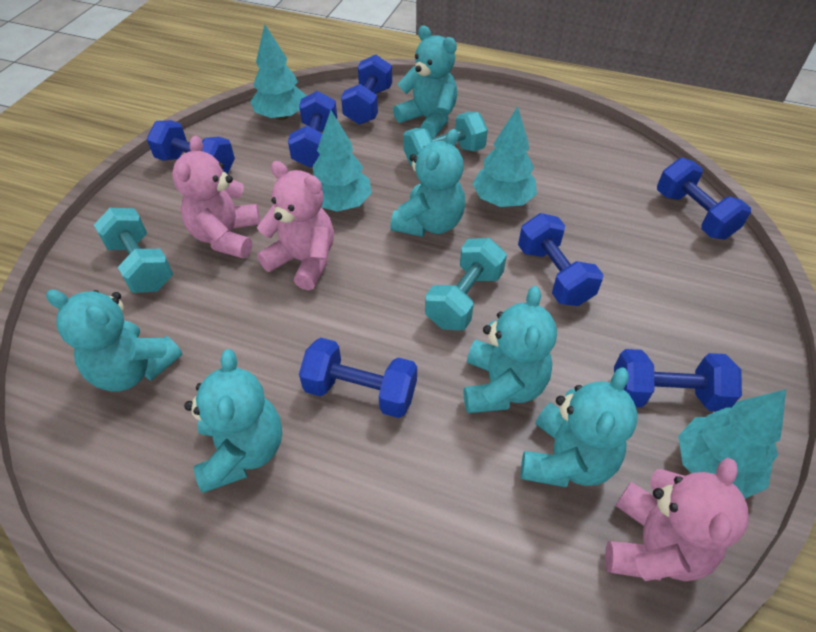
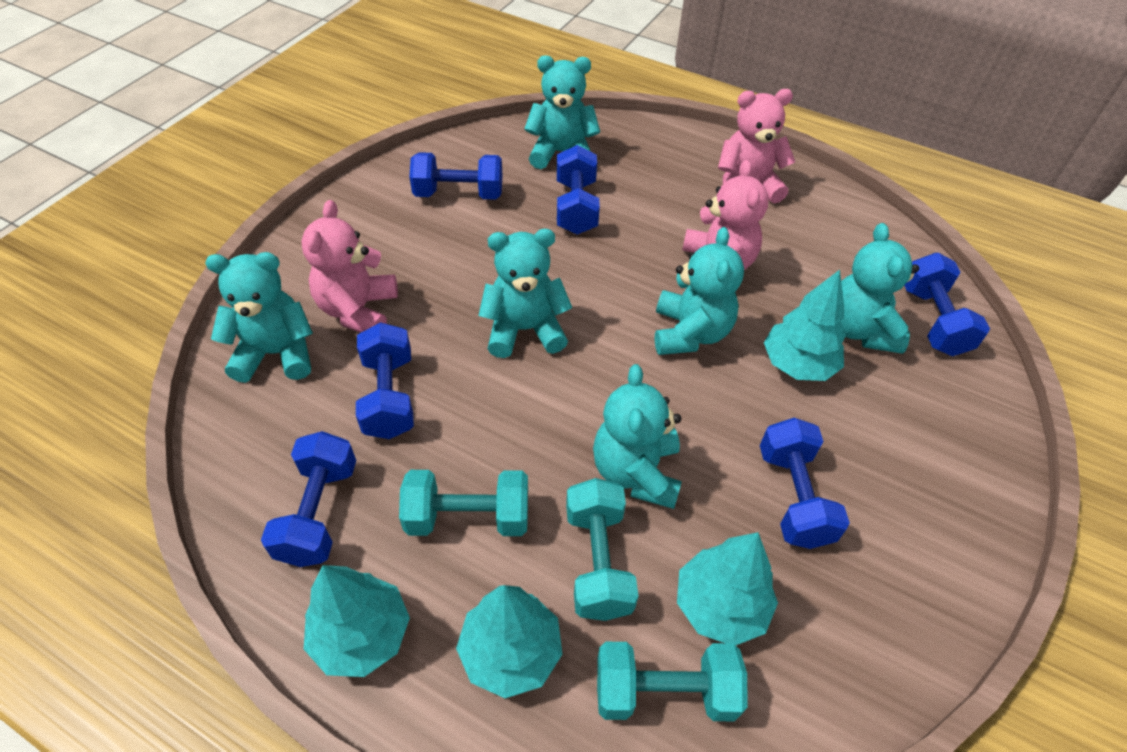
blue dumbbell: 7 -> 6

